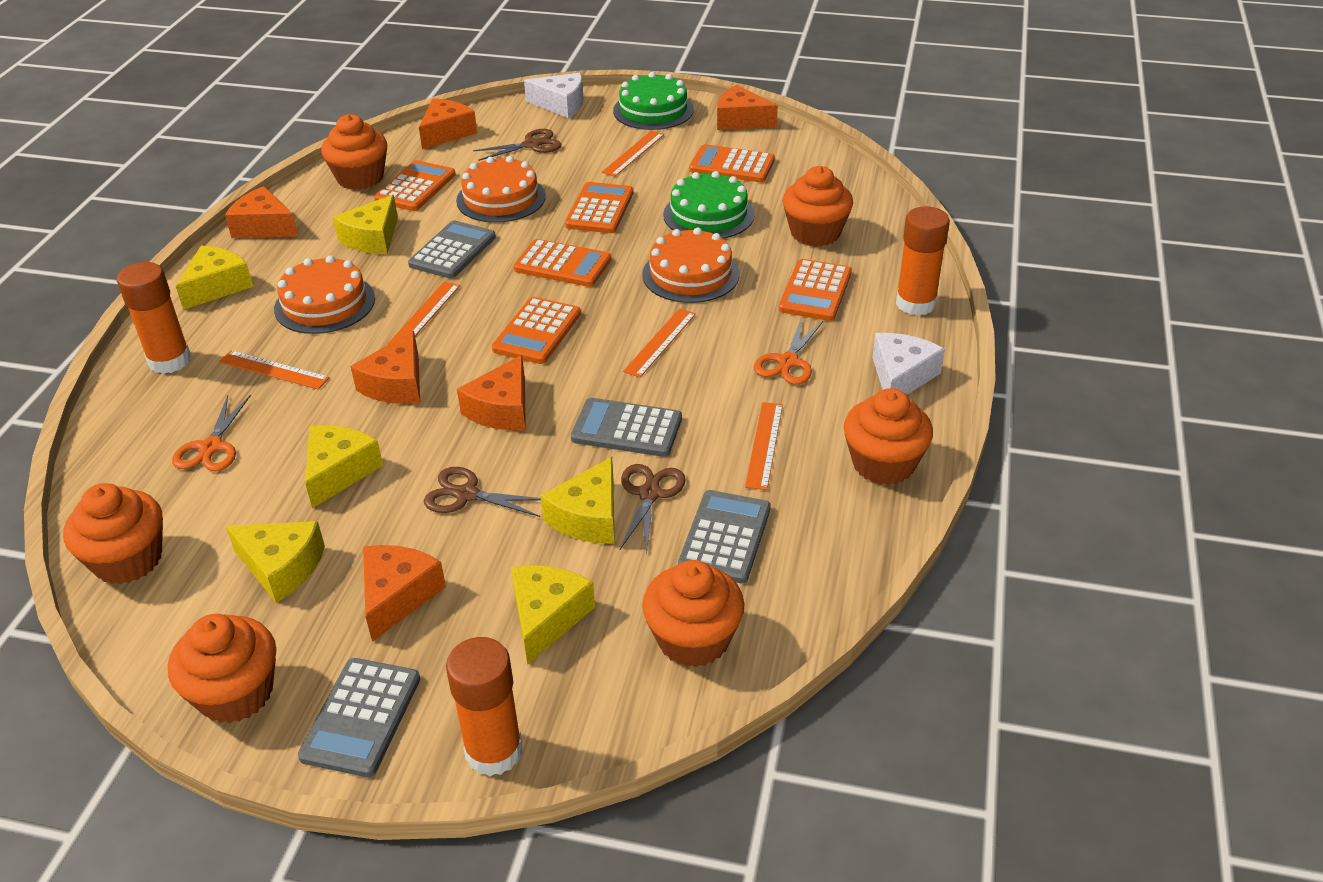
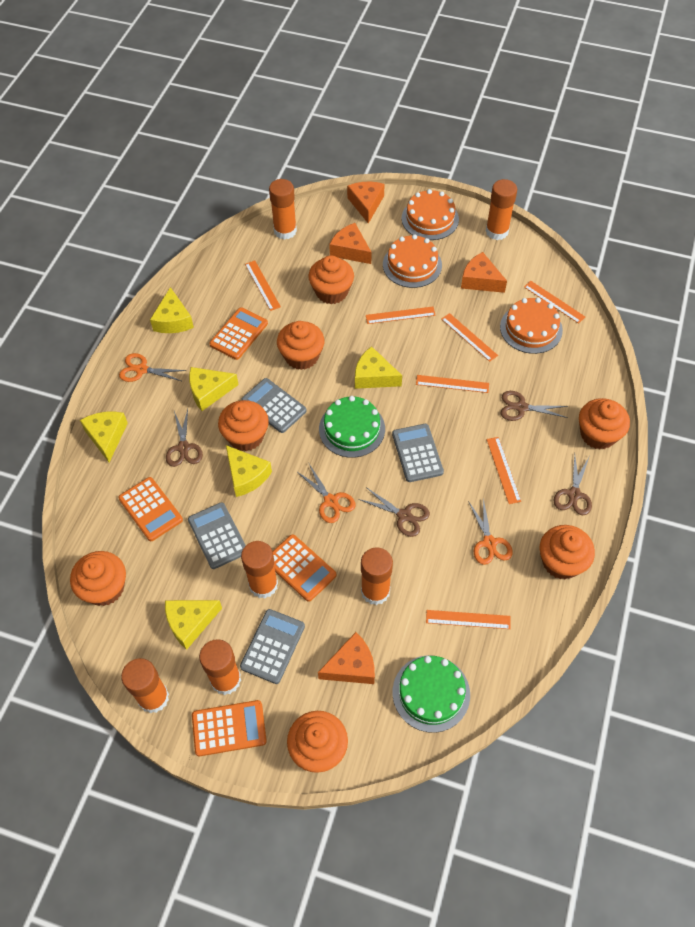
brown scissors: 3 -> 4
orange calculator: 6 -> 4
orange cheese: 6 -> 4
orange cupcake: 6 -> 7
orange glue stick: 3 -> 6
orange ruler: 5 -> 7
orange scissors: 2 -> 3
white cheese: 2 -> 0

